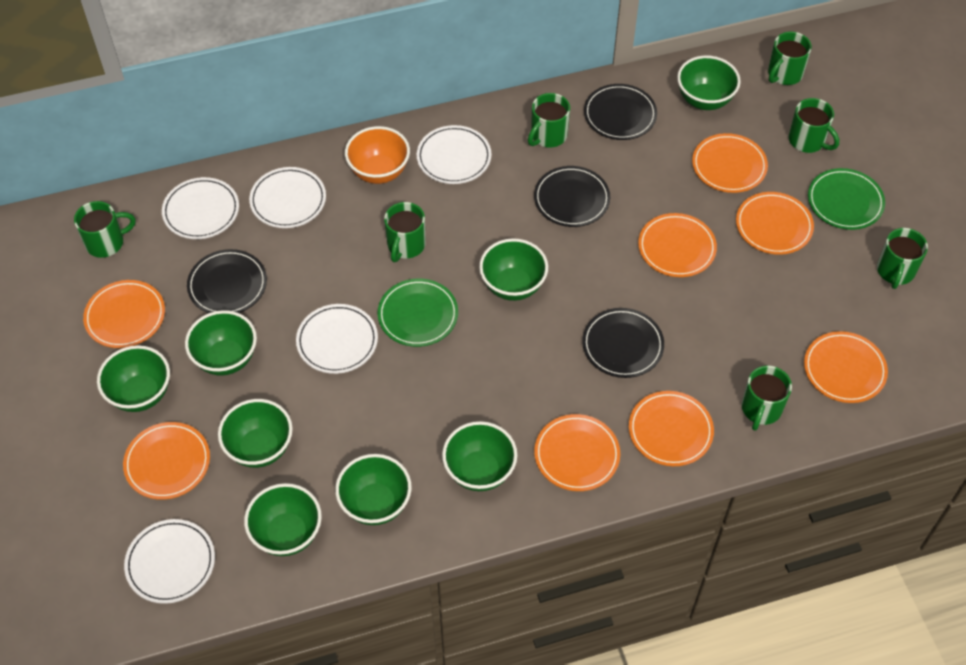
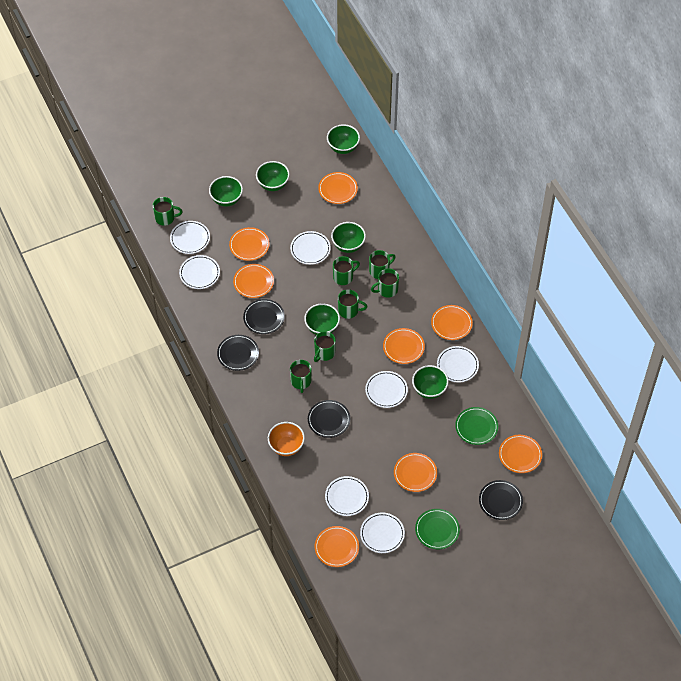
green bowl: 8 -> 6
white plate: 5 -> 7

